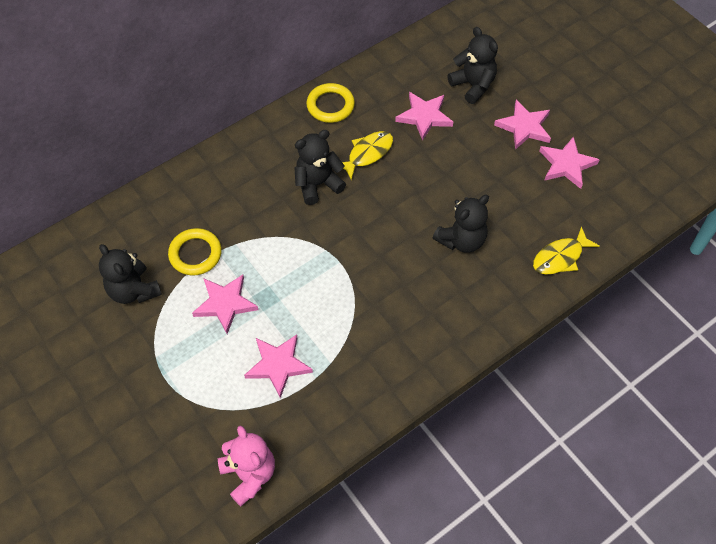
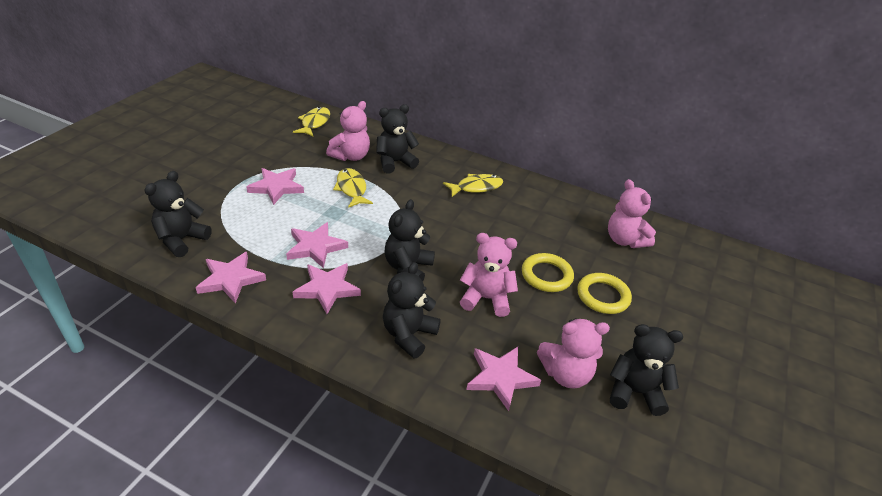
black teddy bear: 4 -> 5
pink teddy bear: 1 -> 4
yellow fish: 2 -> 3

